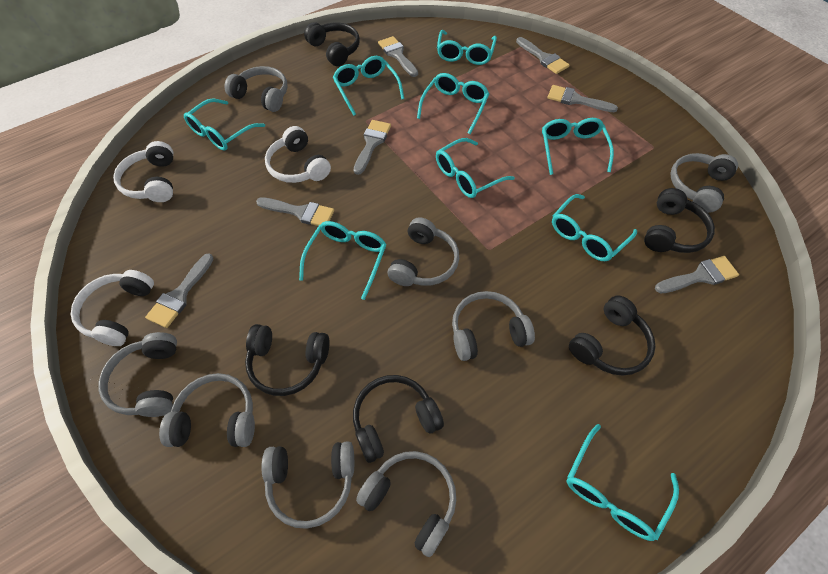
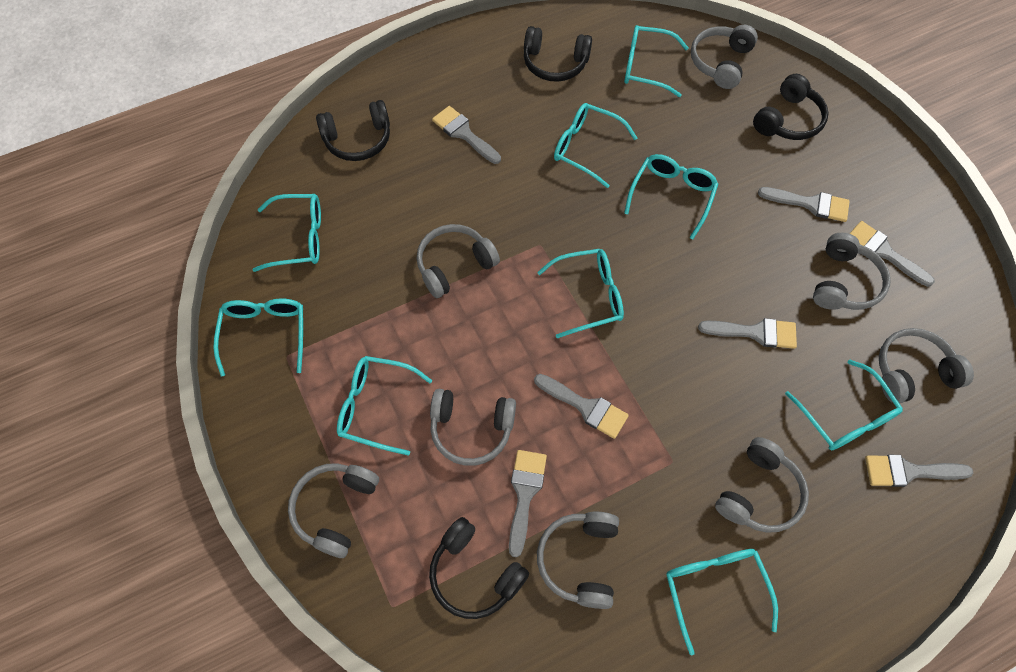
black headphones: 5 -> 4
white headphones: 3 -> 0

